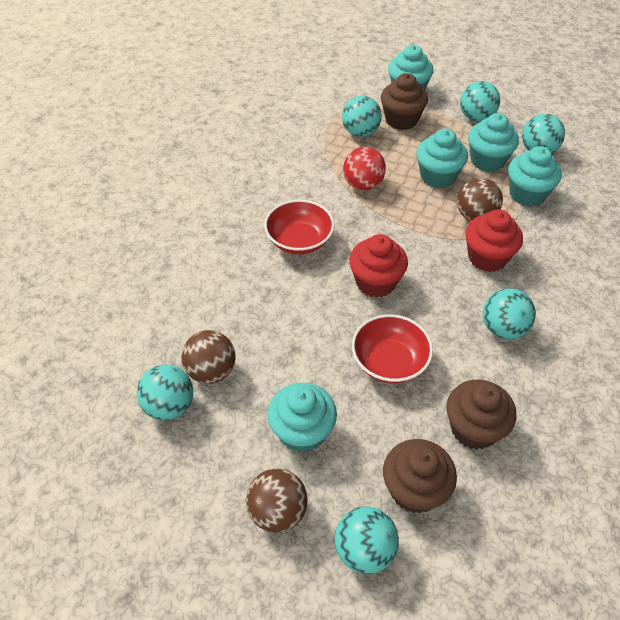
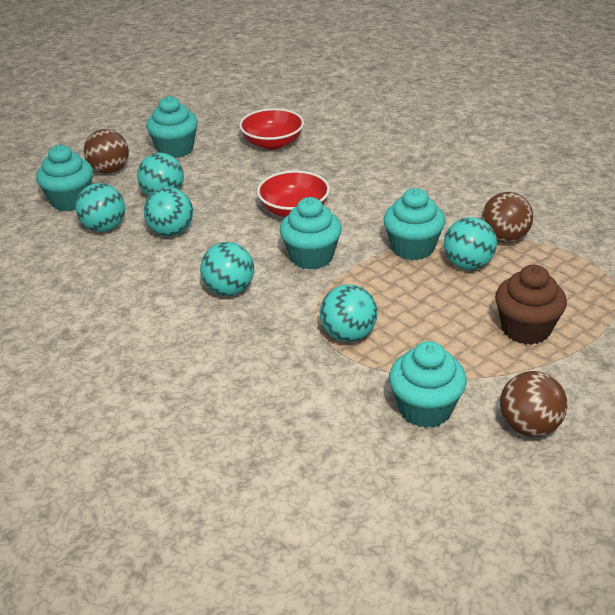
brown cupcake: 3 -> 1
red ball: 1 -> 0
red cupcake: 2 -> 0

